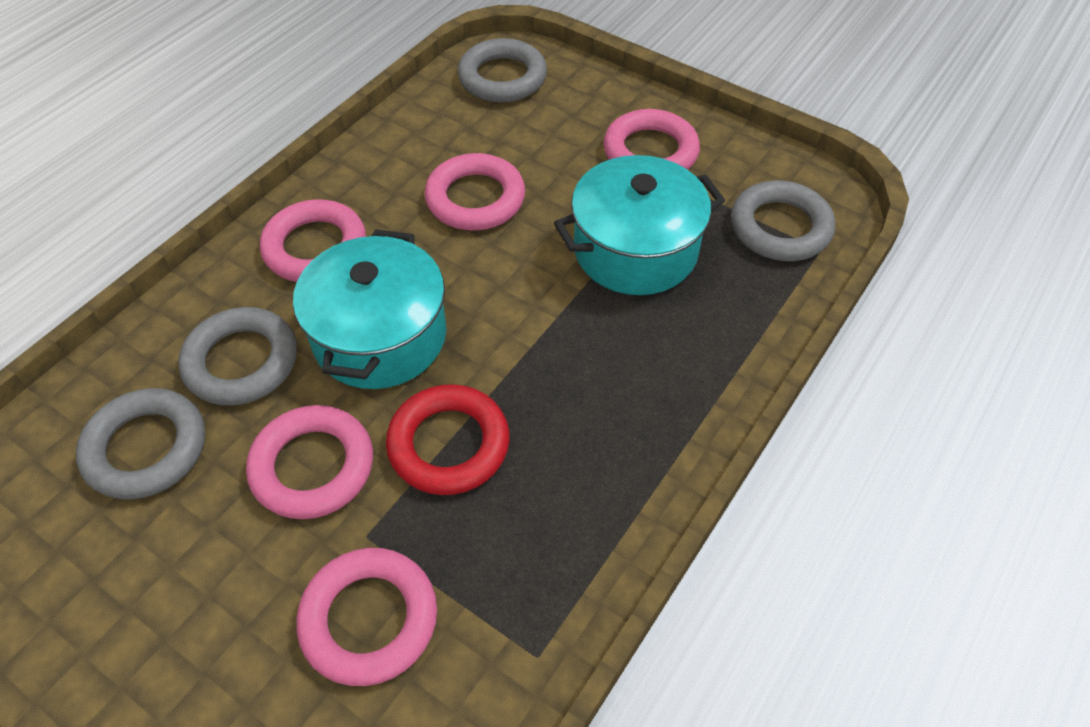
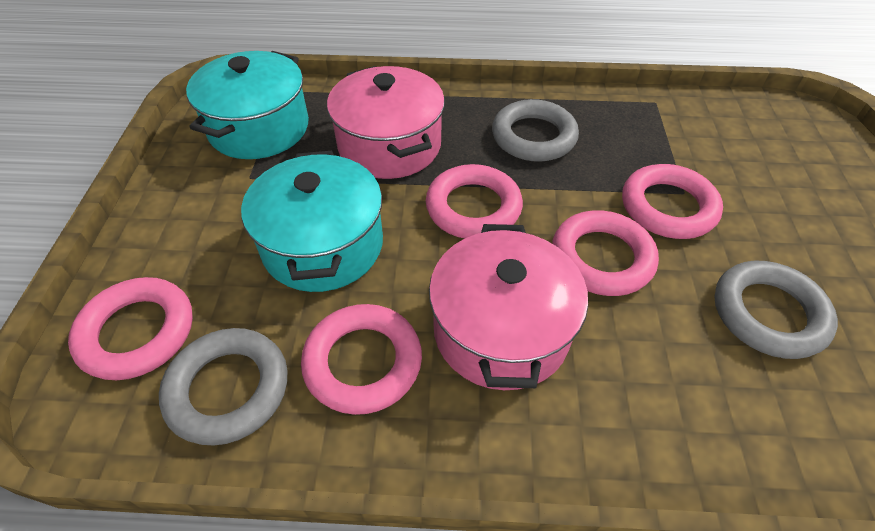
grey ring: 4 -> 3
pink pot: 0 -> 2
red ring: 1 -> 0

